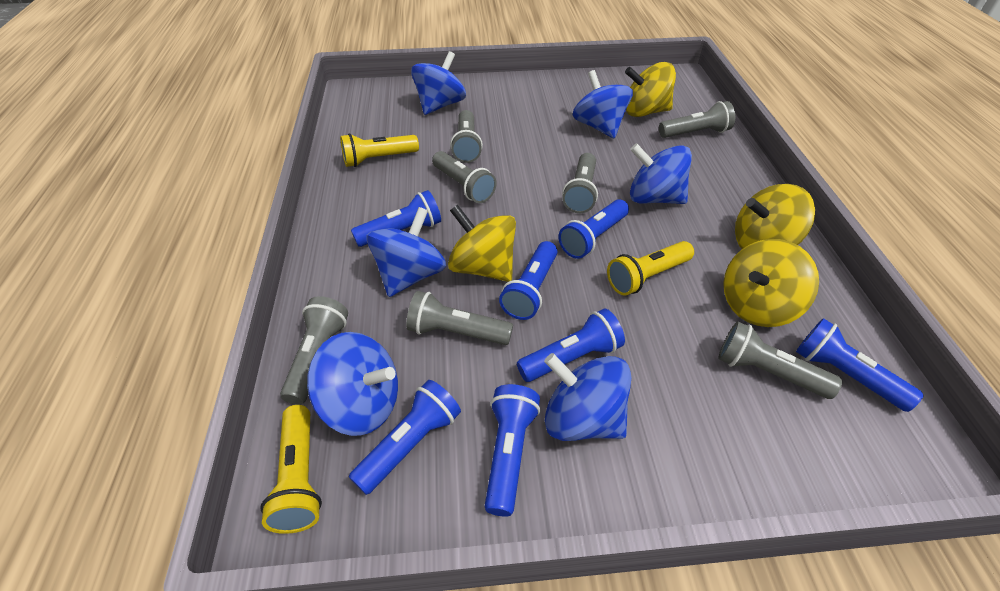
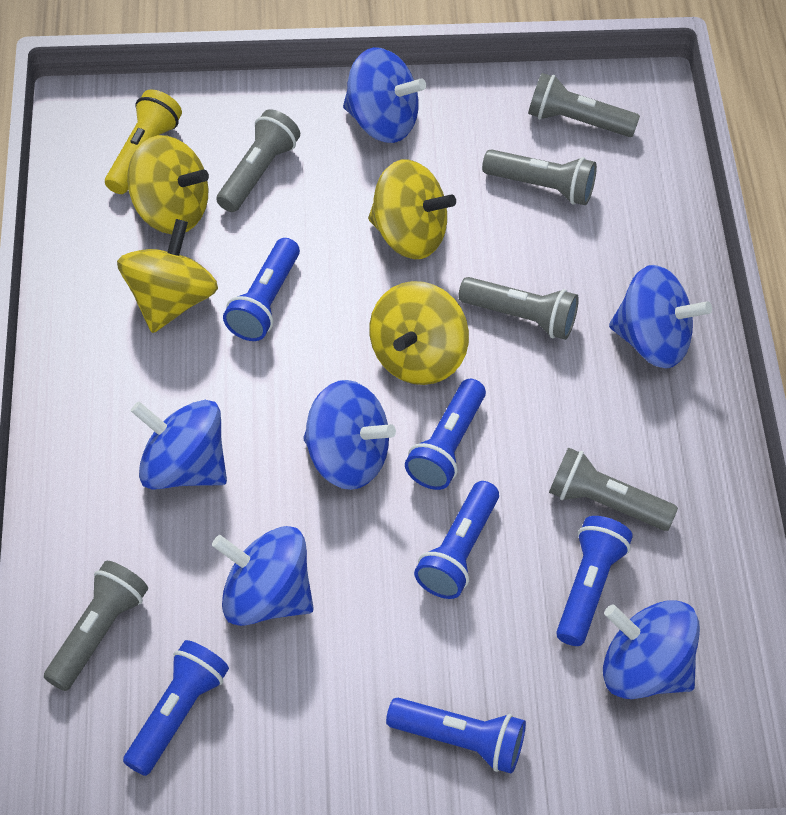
blue flashlight: 7 -> 6
grey flashlight: 7 -> 6
yellow flashlight: 3 -> 1

